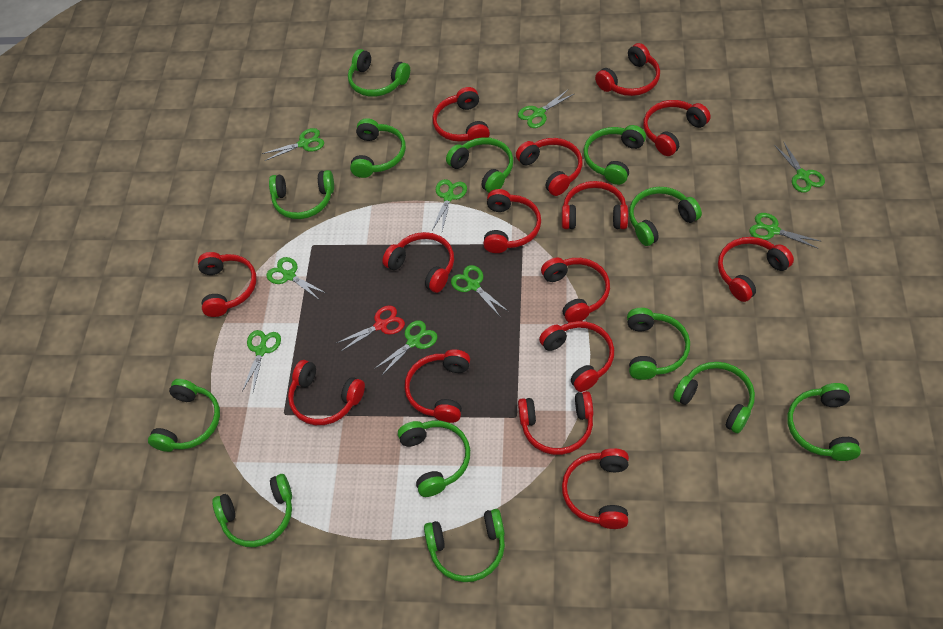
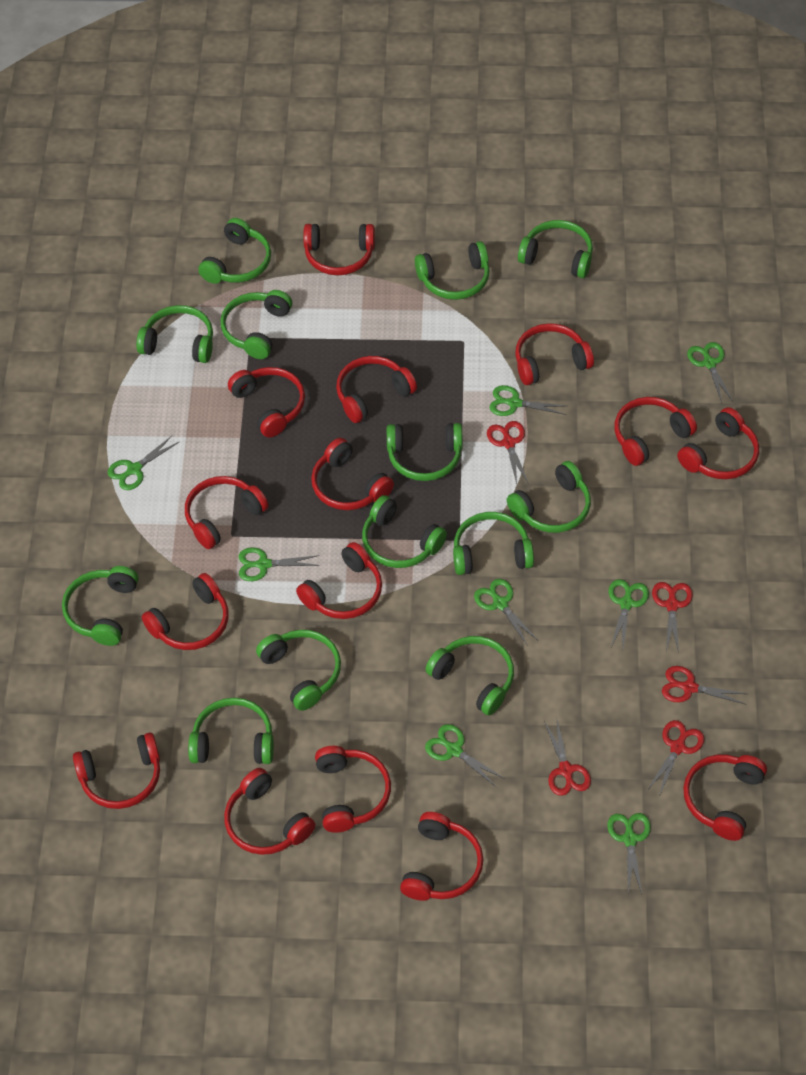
green scissors: 9 -> 8
red scissors: 1 -> 5

